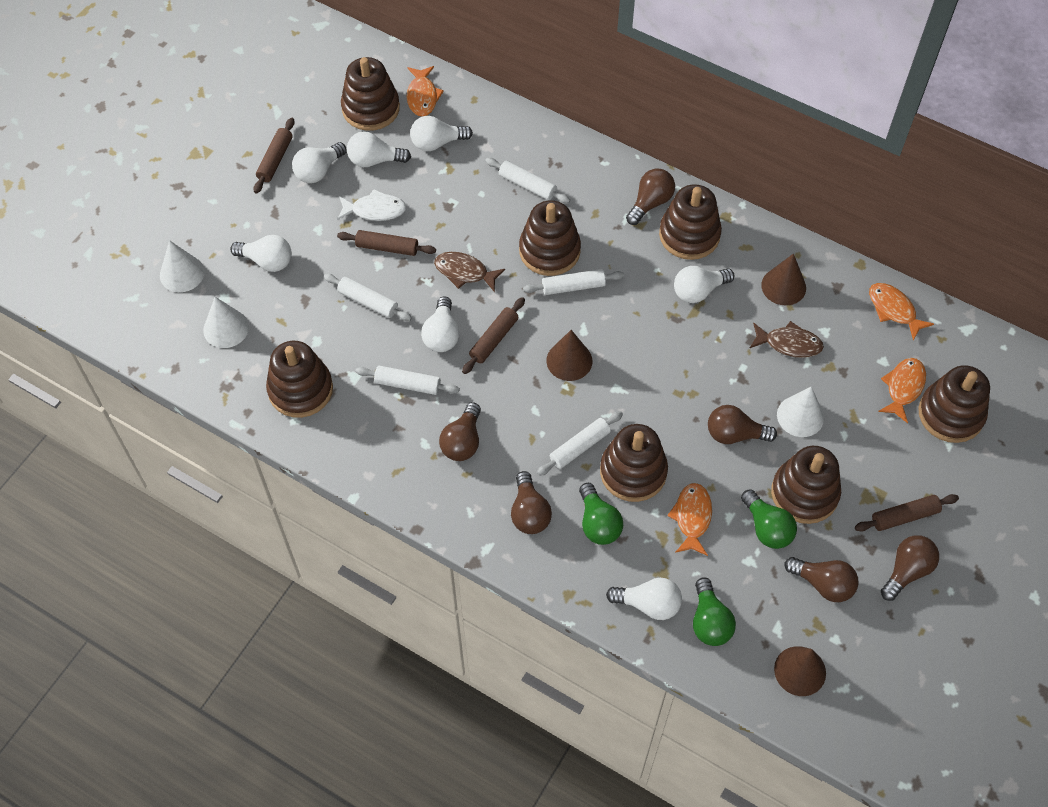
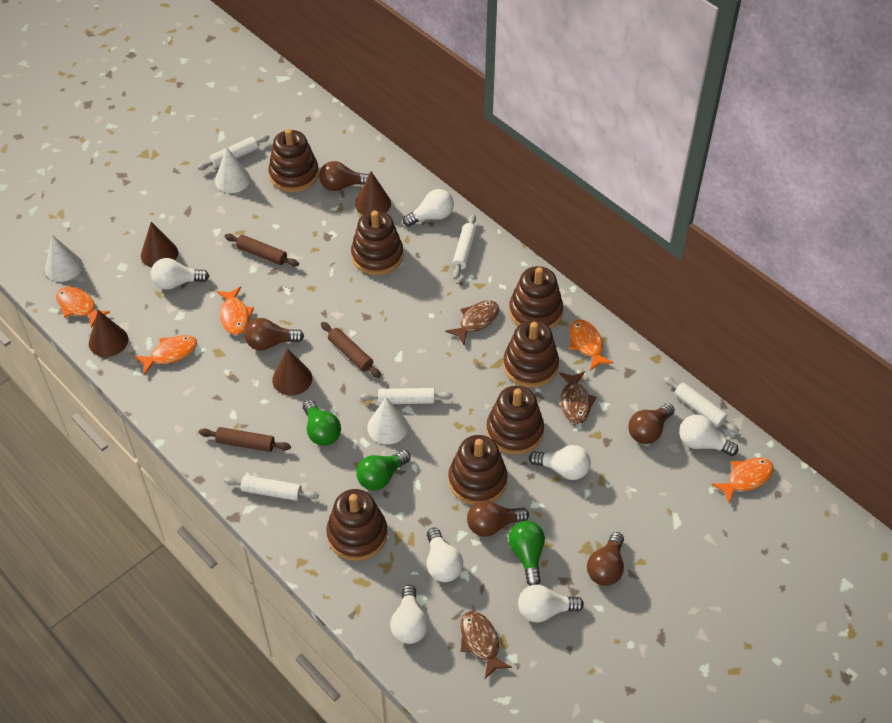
brown cone: 3 -> 4
brown fish: 2 -> 3
brown light bulb: 6 -> 5
brown rolling pin: 4 -> 3
orange fish: 4 -> 5
white fish: 1 -> 0

